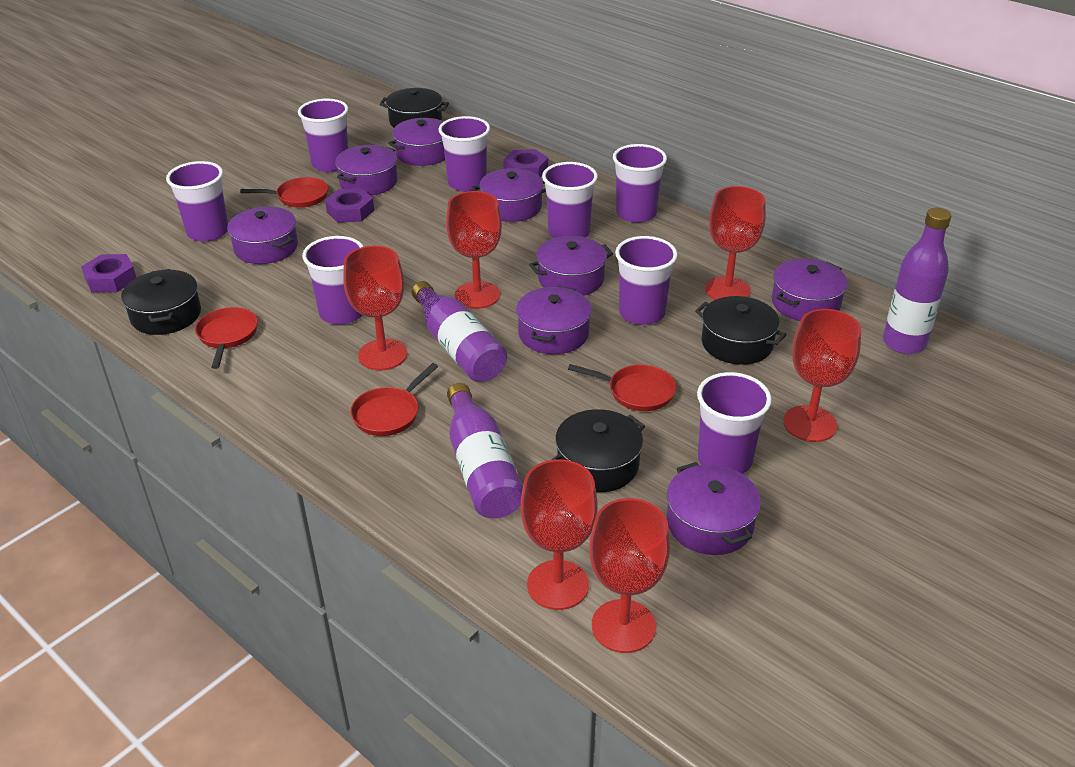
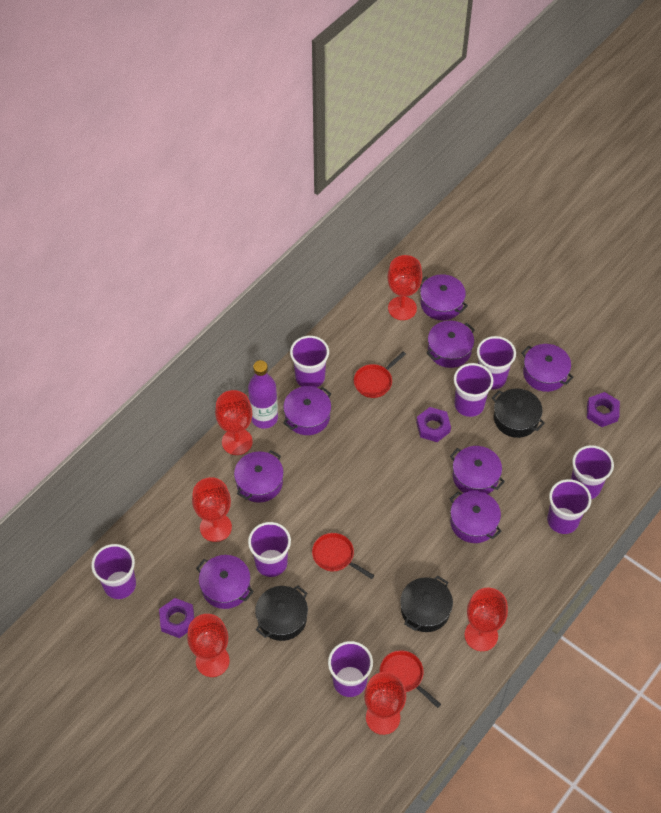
black pot: 4 -> 3
purple bottle: 3 -> 1
red pan: 4 -> 3

